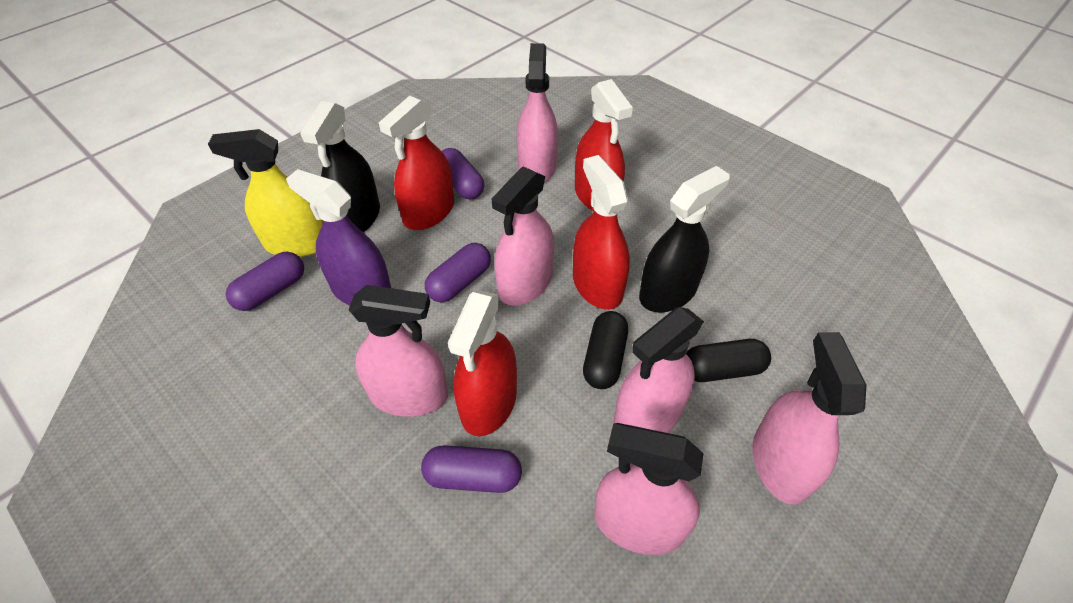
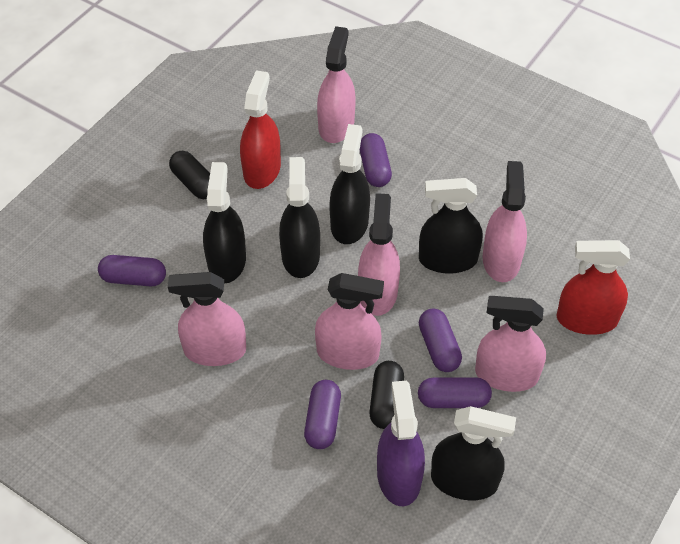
black spray bottle: 2 -> 5
purple capsule: 4 -> 5
red spray bottle: 4 -> 2
yellow spray bottle: 1 -> 0

